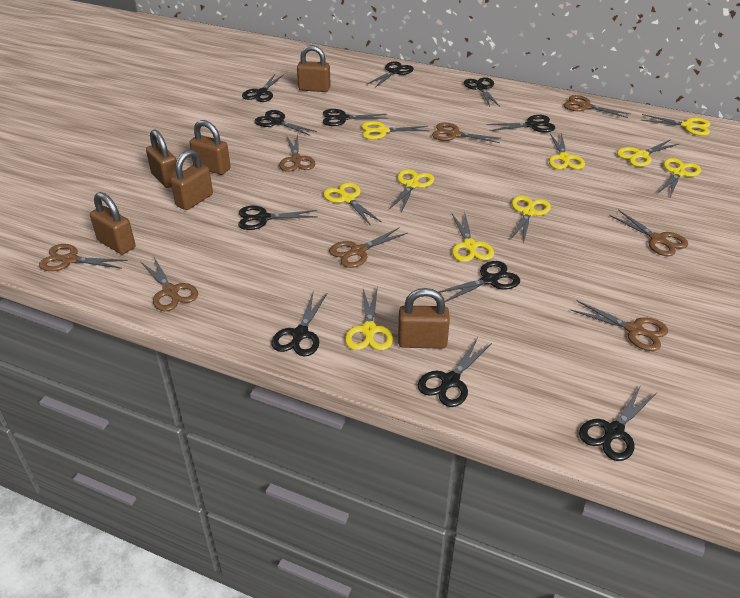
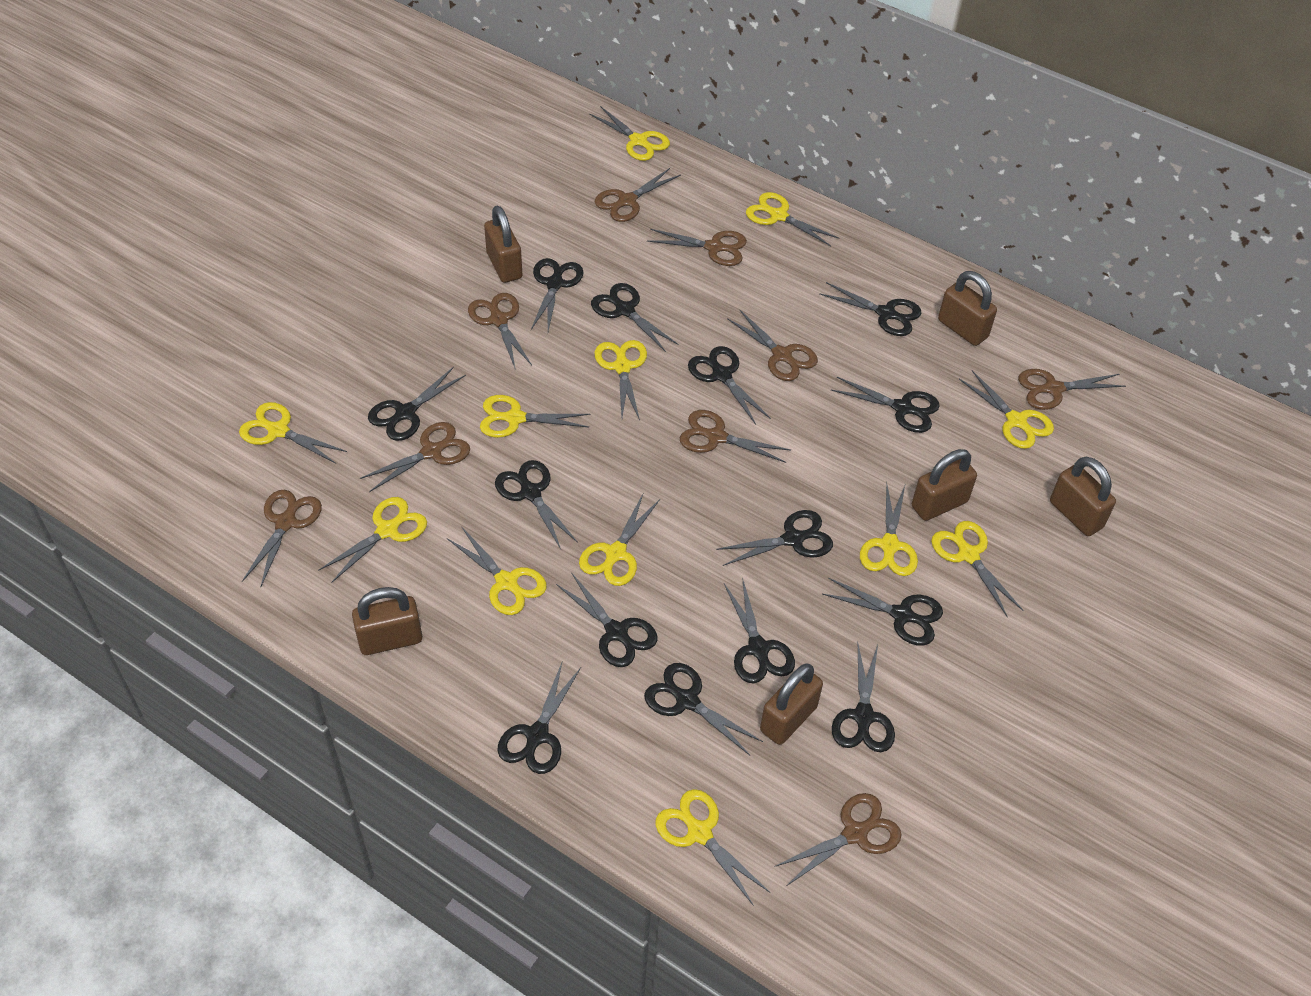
black scissors: 11 -> 14
brown scissors: 8 -> 9
yellow scissors: 10 -> 12

